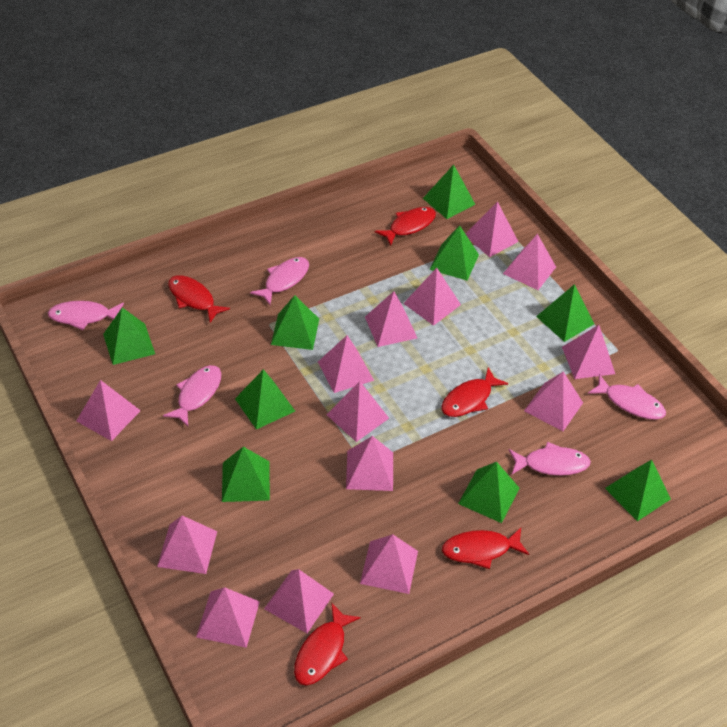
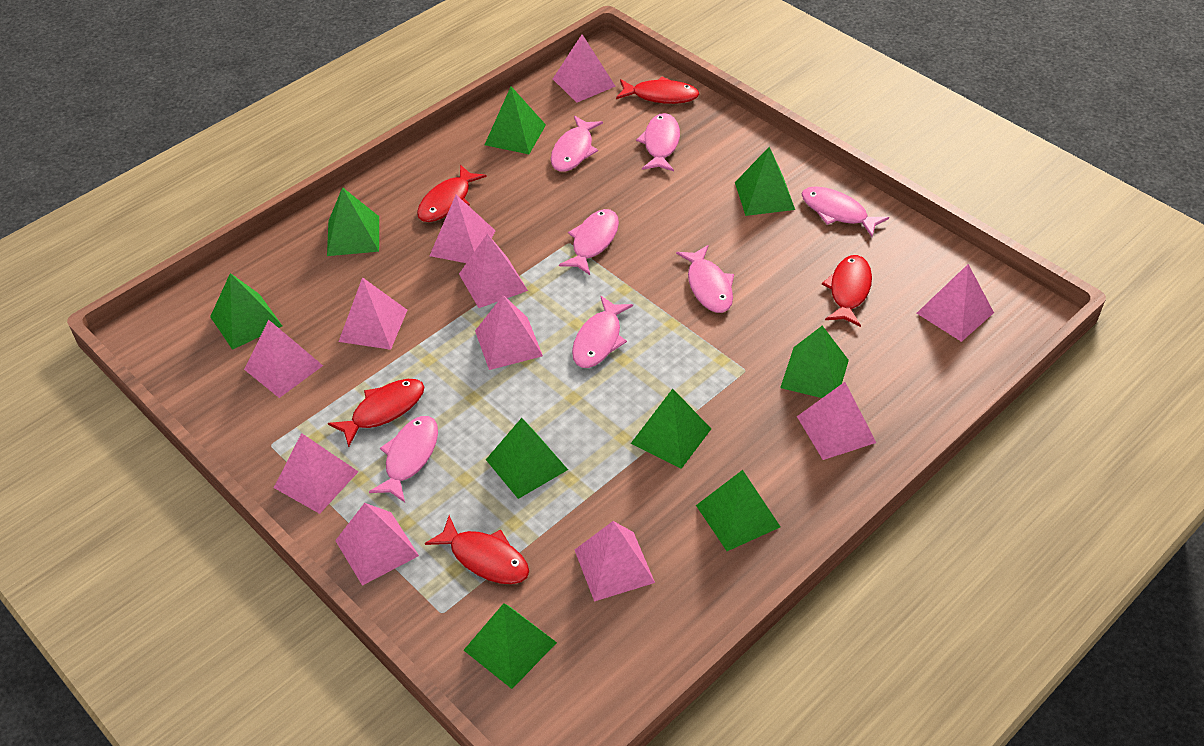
pink fish: 5 -> 7
pink pyramid: 14 -> 11

